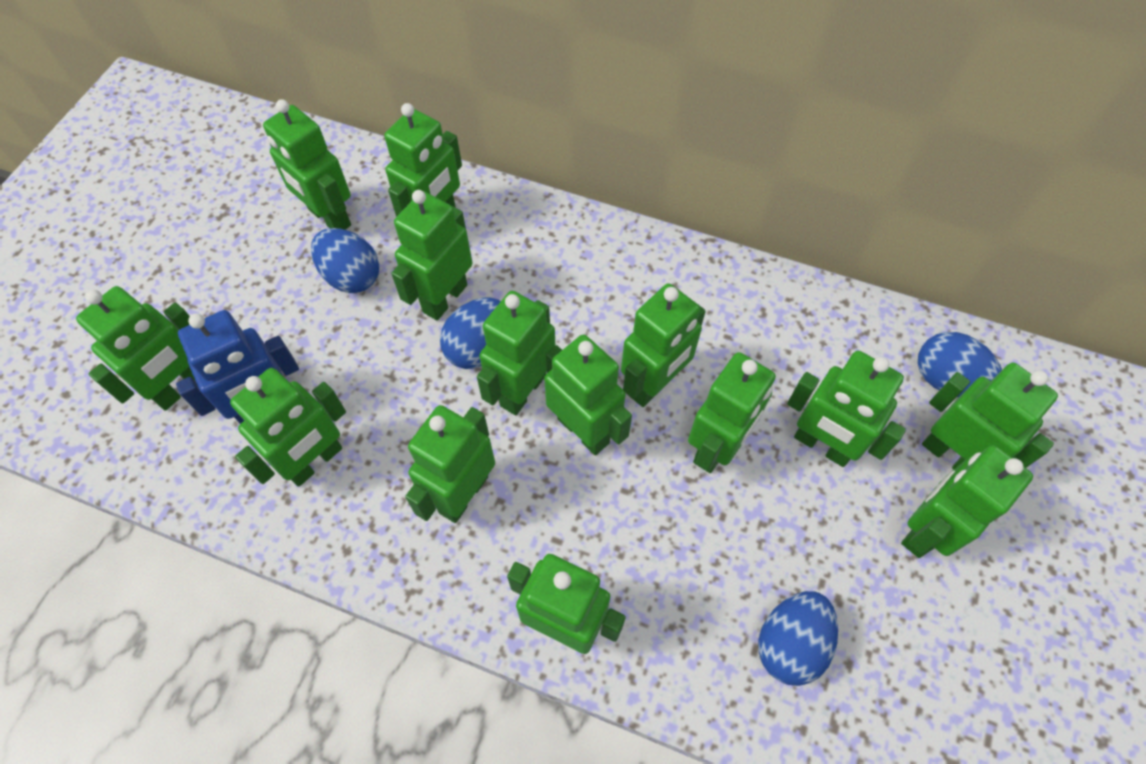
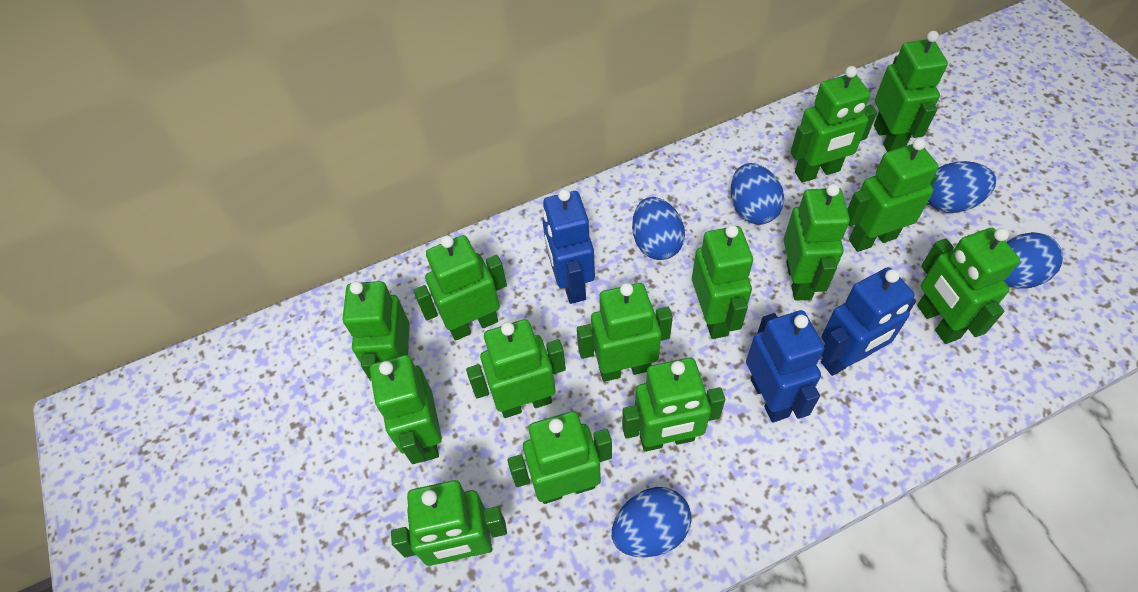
blue egg: 4 -> 5
blue robot: 1 -> 3

